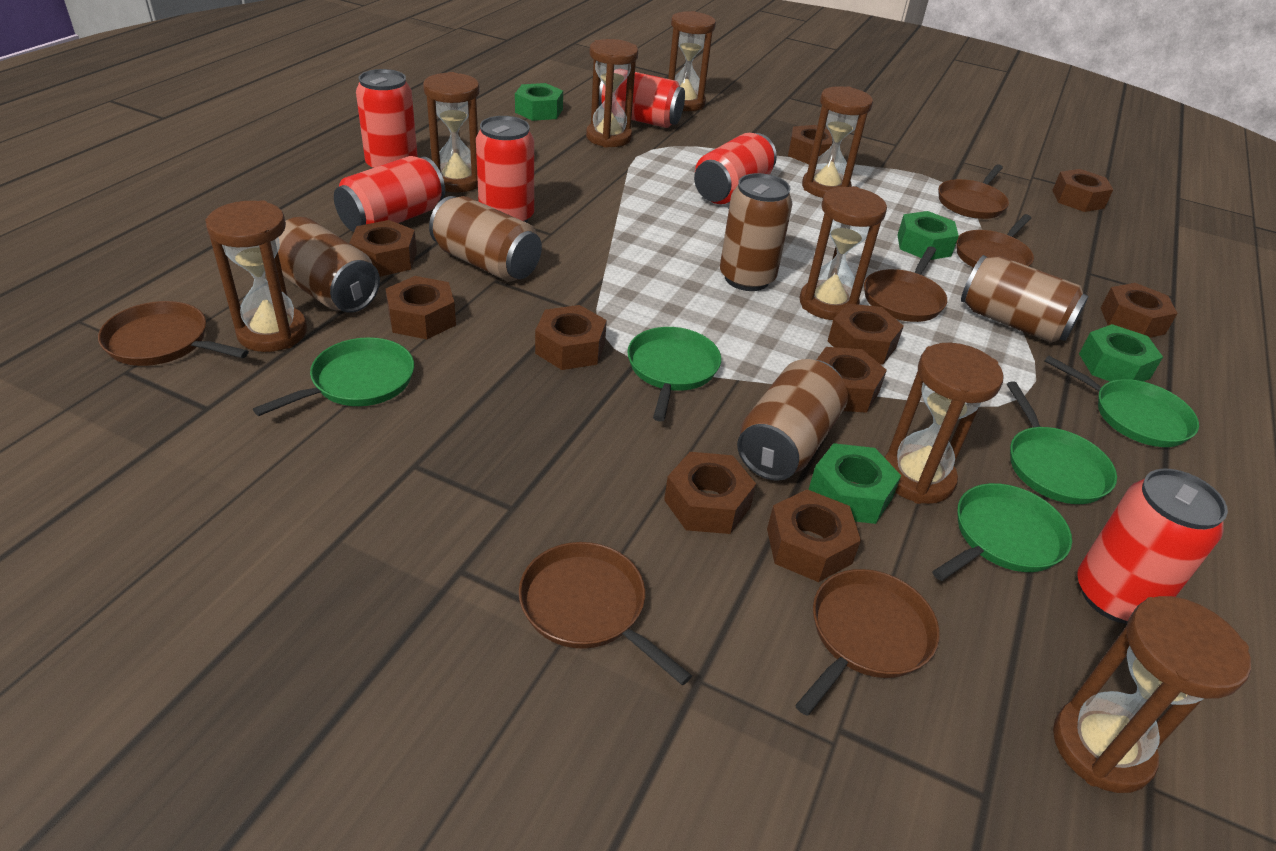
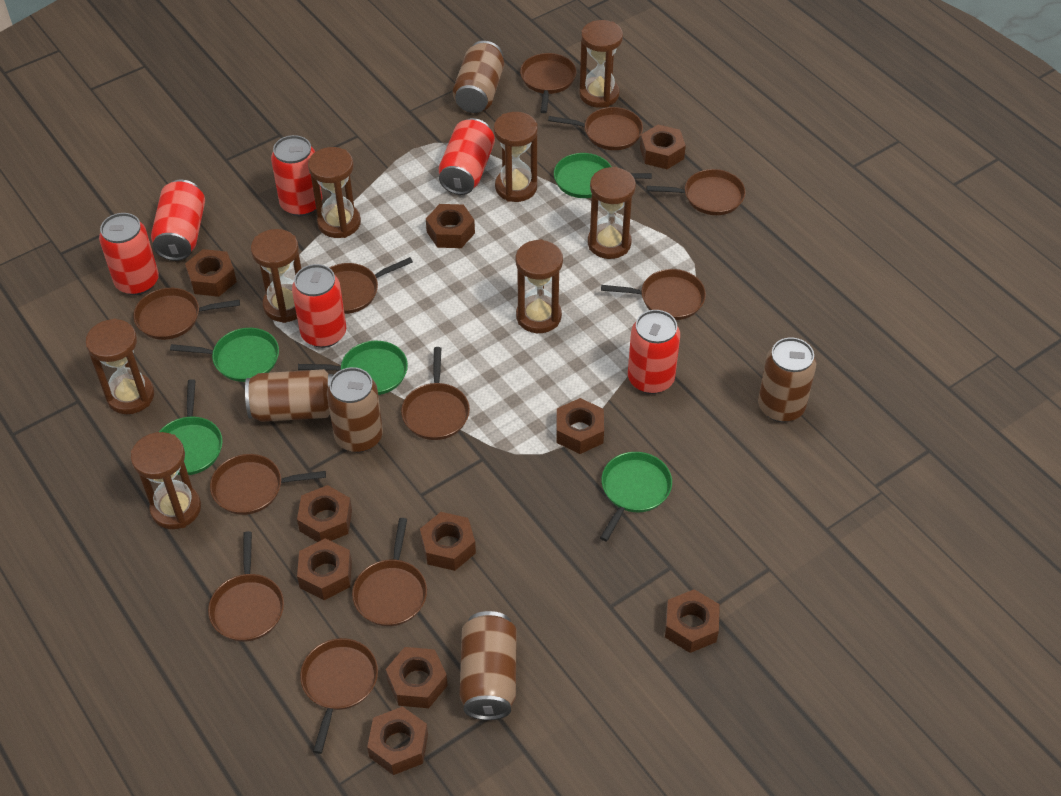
brown pan: 6 -> 11
green nut: 4 -> 0

